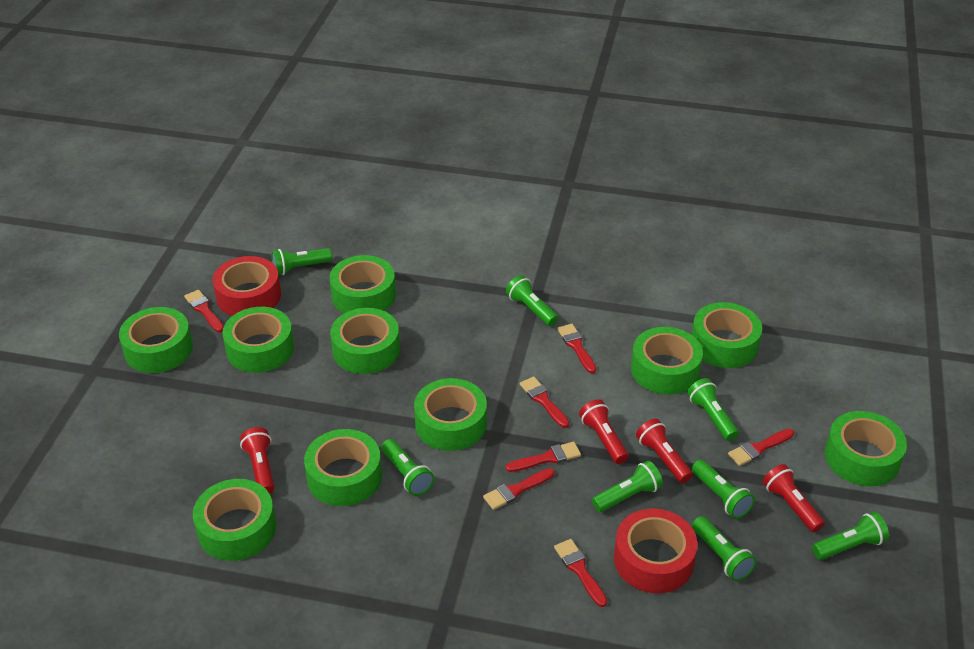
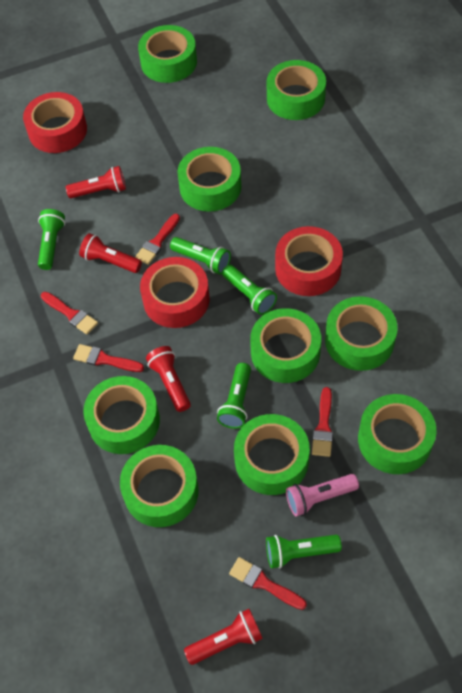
green flashlight: 8 -> 5
green tape: 10 -> 9
pink flashlight: 0 -> 1
red brush: 7 -> 5
red tape: 2 -> 3

